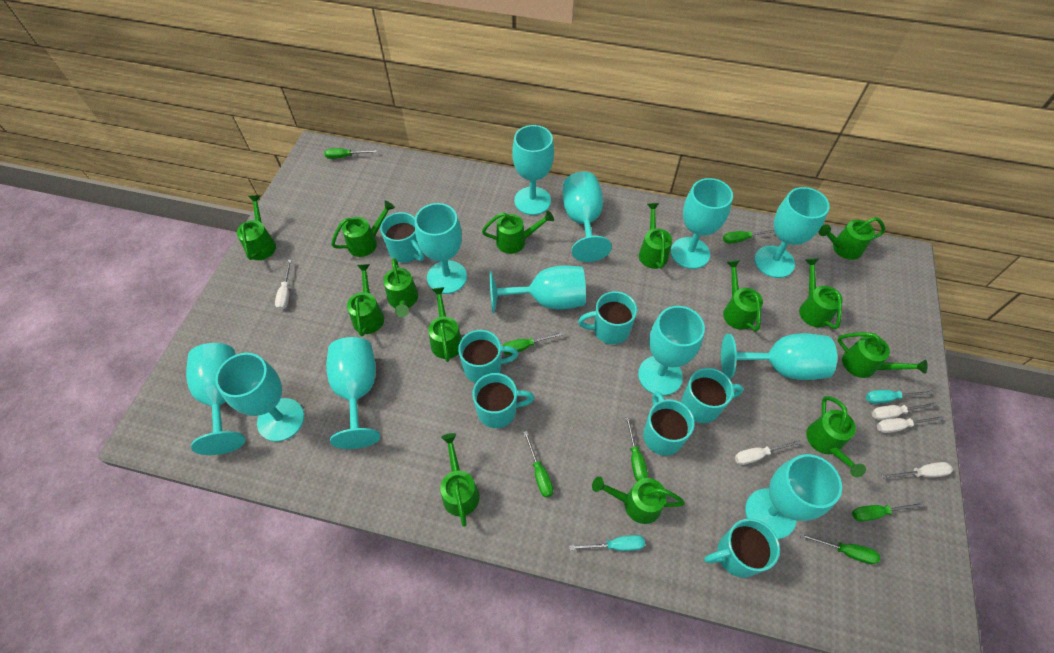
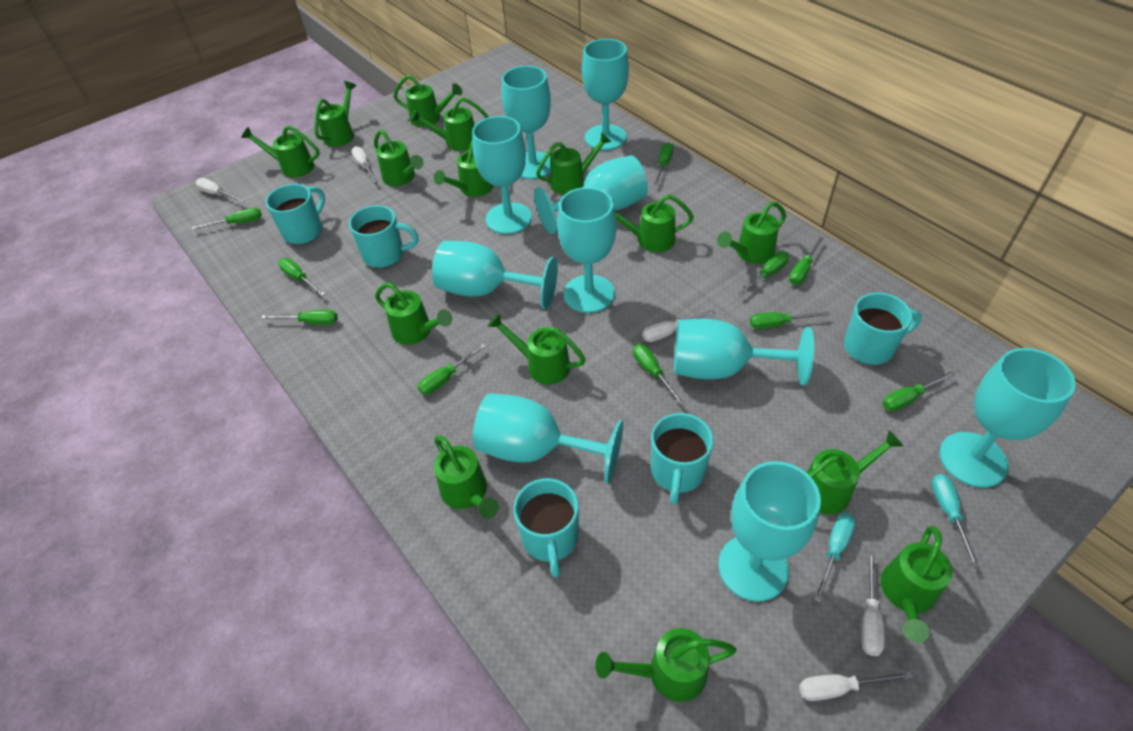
green screwdriver: 7 -> 10
green watering can: 14 -> 15
turquoise goblet: 12 -> 10
turquoise mug: 7 -> 5

